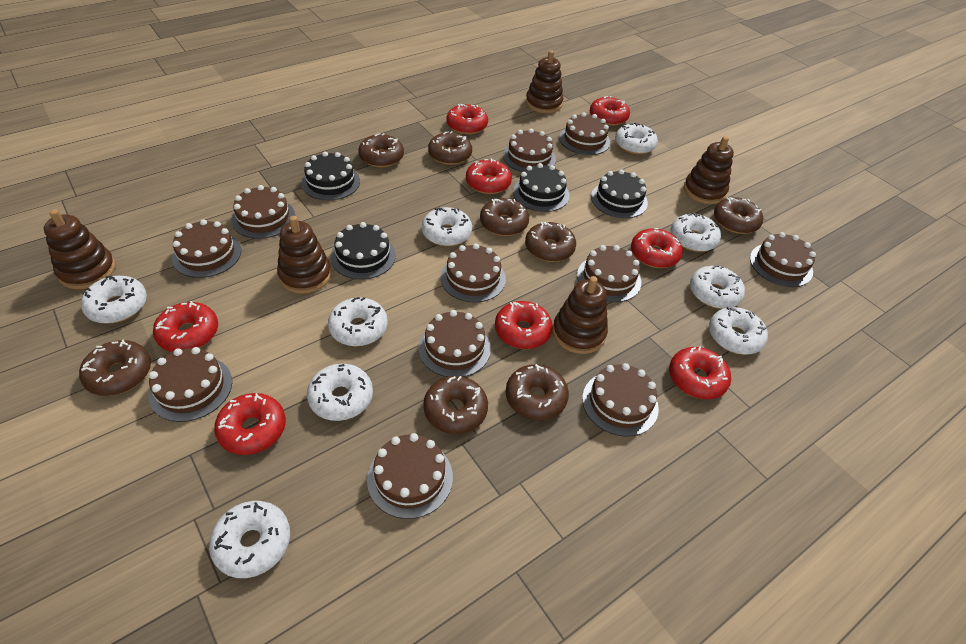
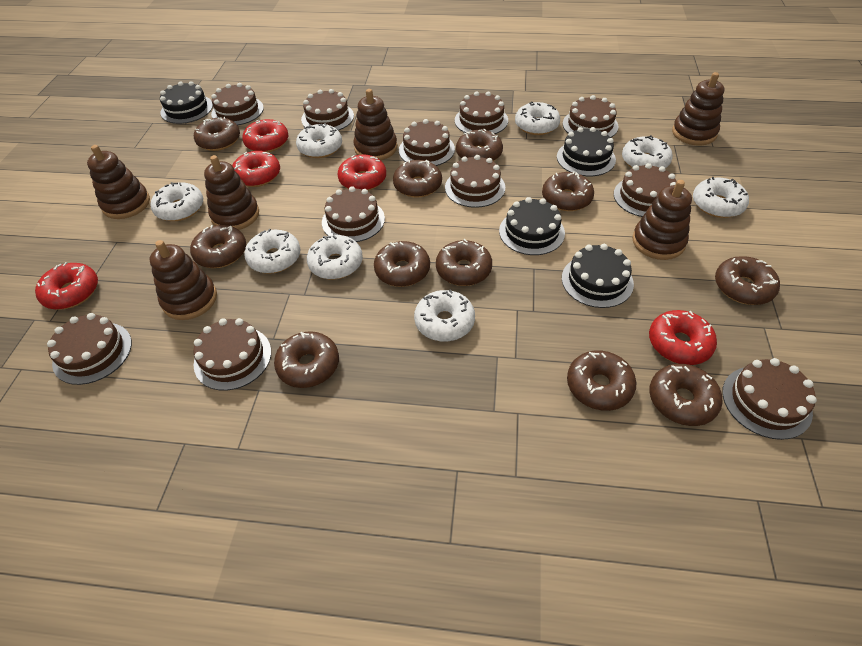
brown donut: 8 -> 11
brown stacking toy: 5 -> 6
red donut: 8 -> 5
white donut: 9 -> 8

